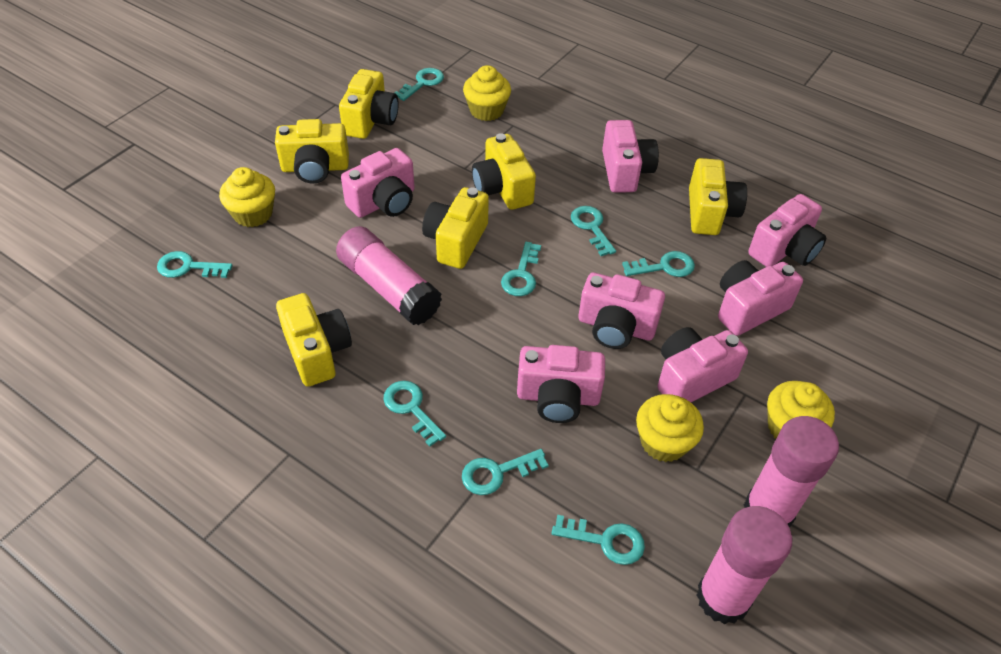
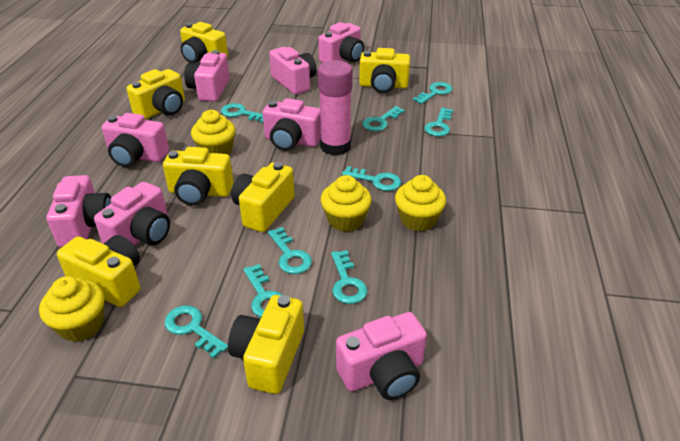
pink camera: 7 -> 8
pink glue stick: 3 -> 1
turquoise key: 8 -> 9
yellow camera: 6 -> 7

